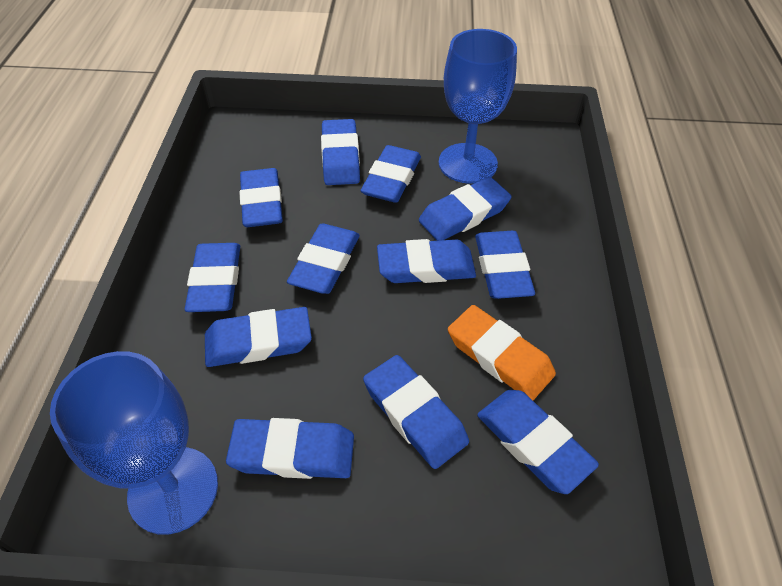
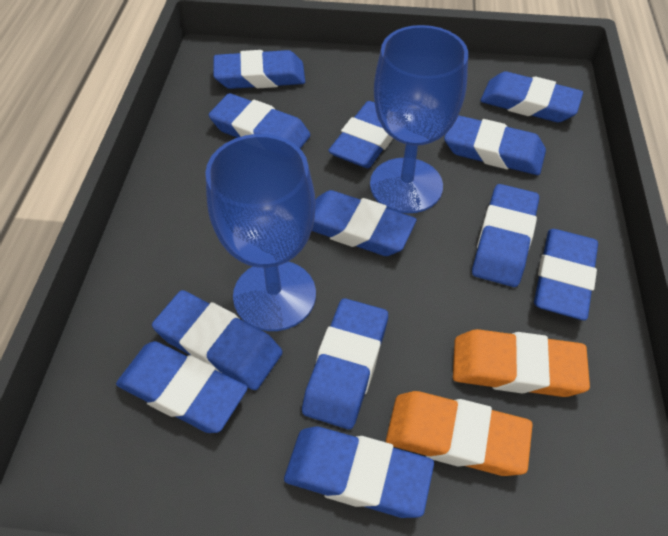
orange eraser: 1 -> 2

